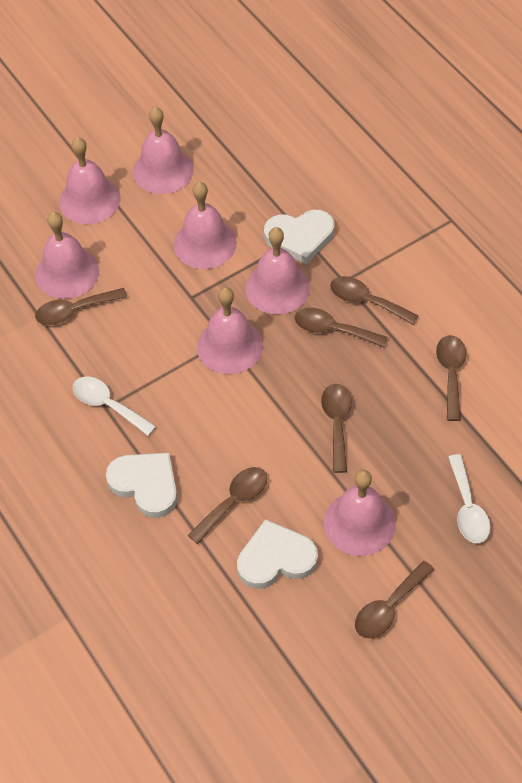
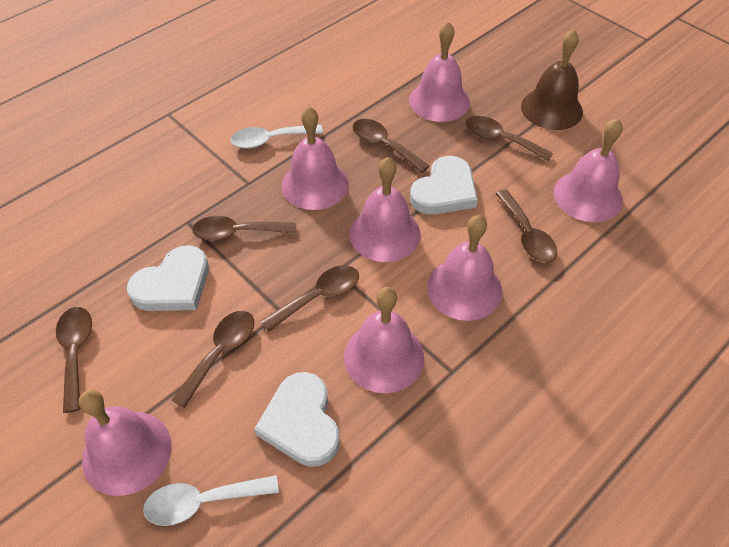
brown bell: 0 -> 1

